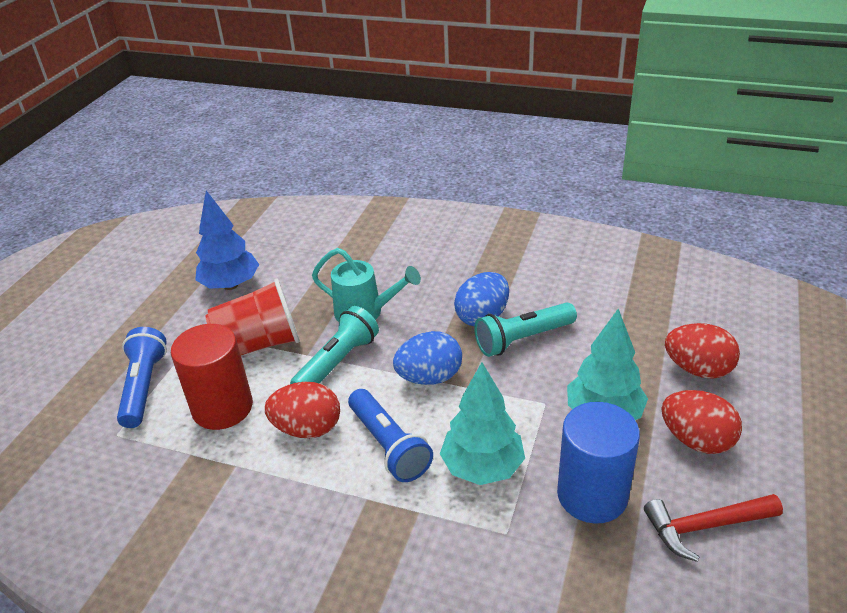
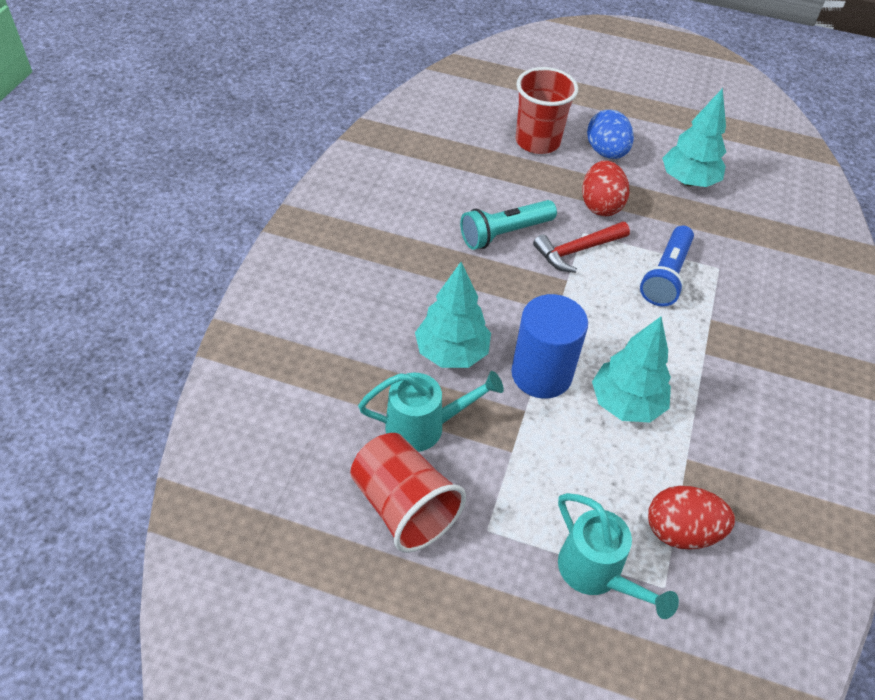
blue egg: 2 -> 1
blue flashlight: 2 -> 1
blue tree: 1 -> 0
red cup: 1 -> 2
red cylinder: 1 -> 0
red egg: 3 -> 2
turquoise flashlight: 2 -> 1
turquoise tree: 2 -> 3
turquoise watering can: 1 -> 2

